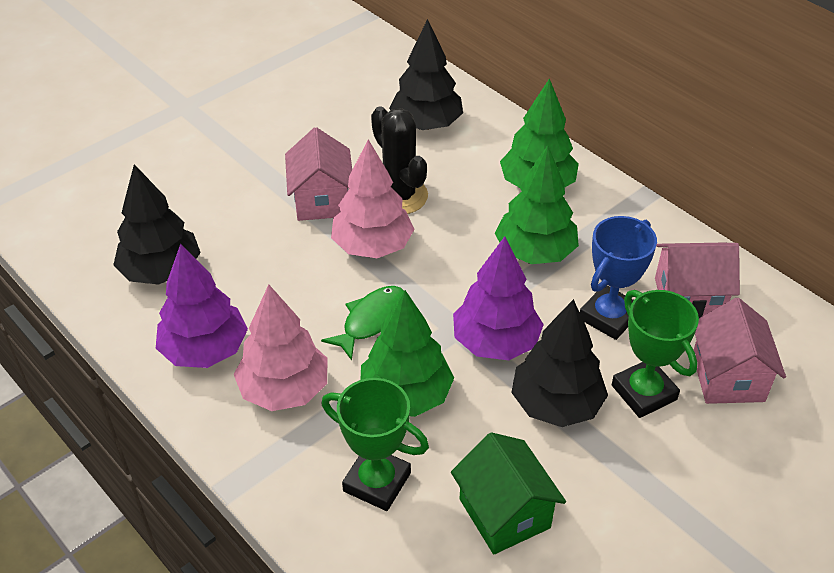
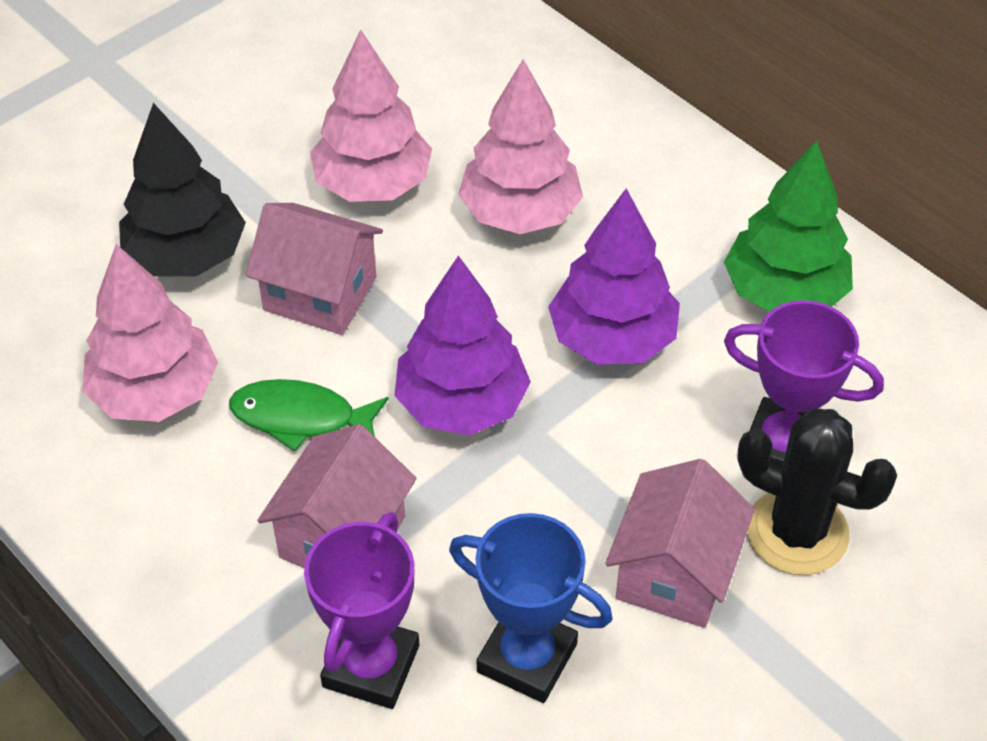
black tree: 3 -> 1
green house: 1 -> 0
green tree: 3 -> 1
green trophy: 2 -> 0
pink tree: 2 -> 3
purple trophy: 0 -> 2

